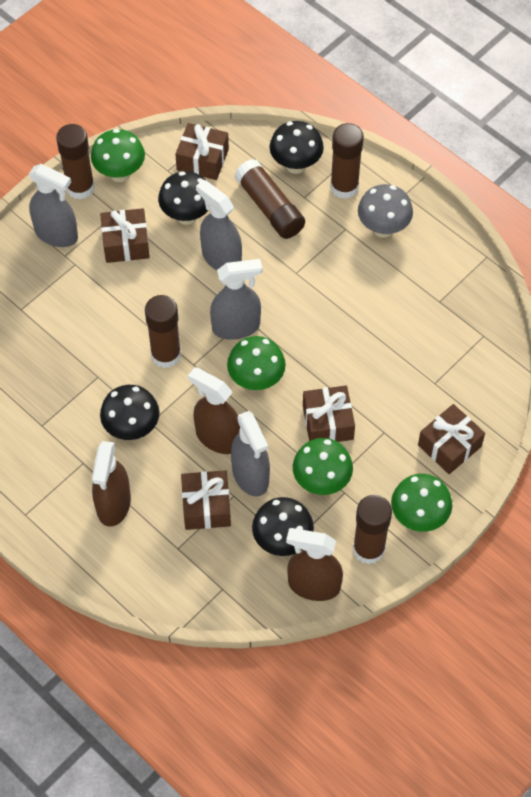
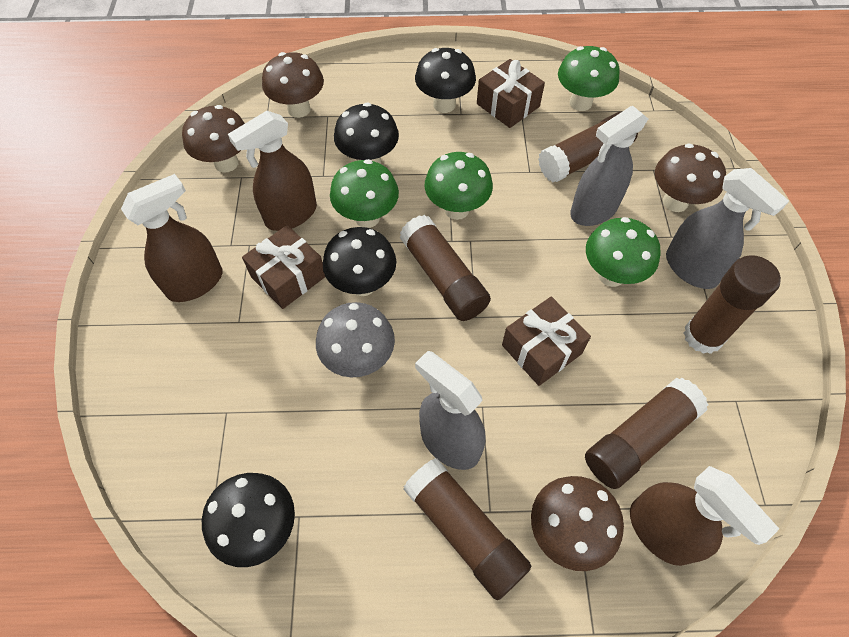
brown gift: 5 -> 3
brown mushroom: 0 -> 4
grey spray bottle: 4 -> 3

